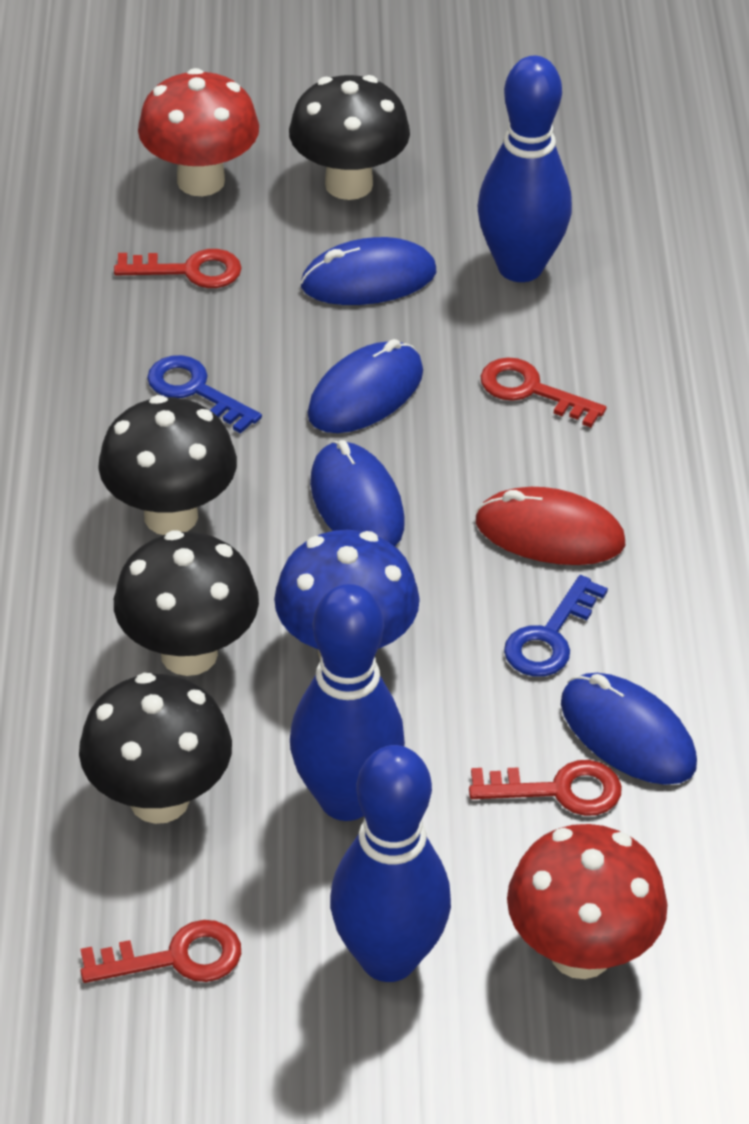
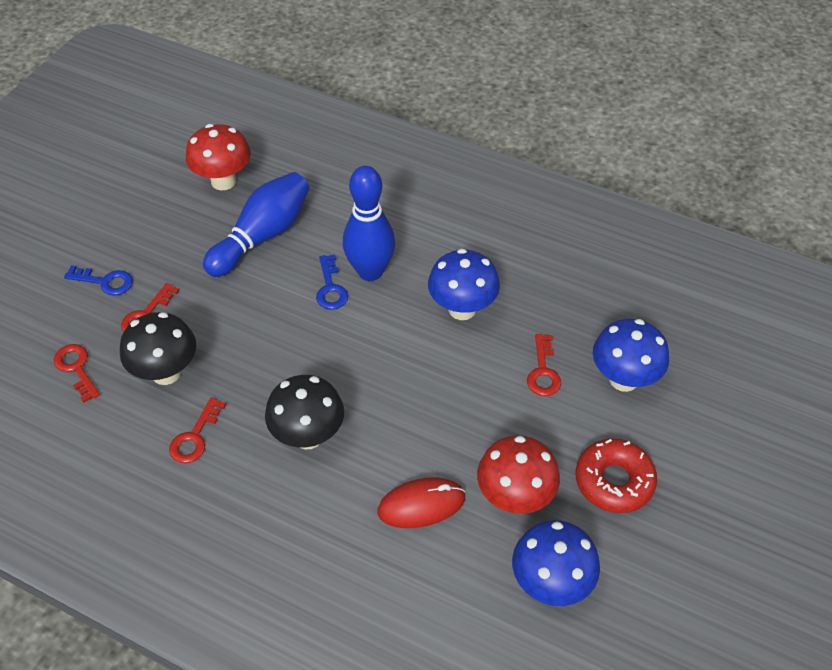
black mushroom: 4 -> 2
blue bowling pin: 3 -> 2
blue mouse: 4 -> 0
blue mushroom: 1 -> 3
red donut: 0 -> 1

